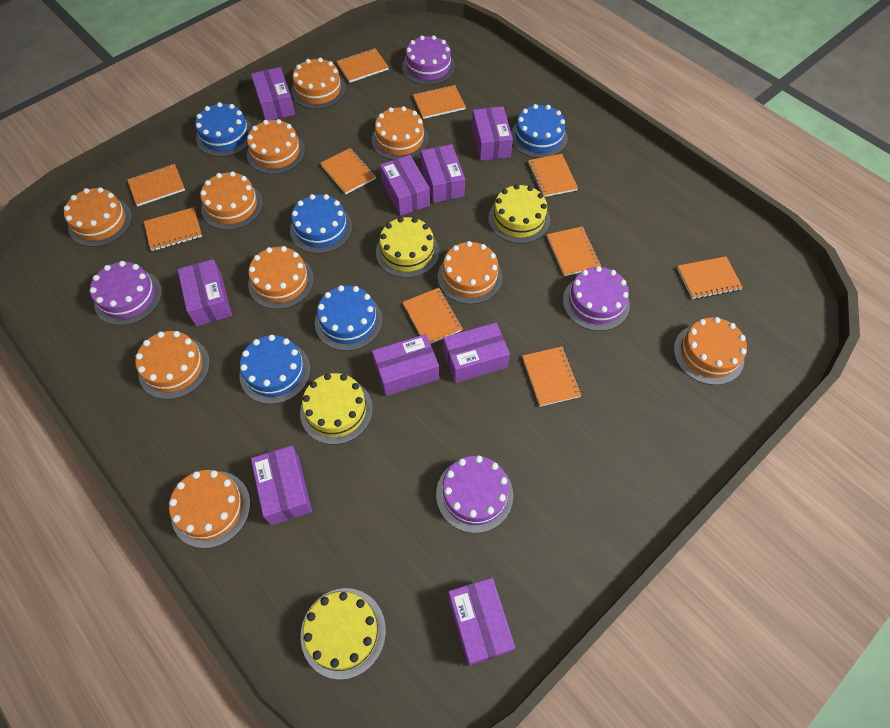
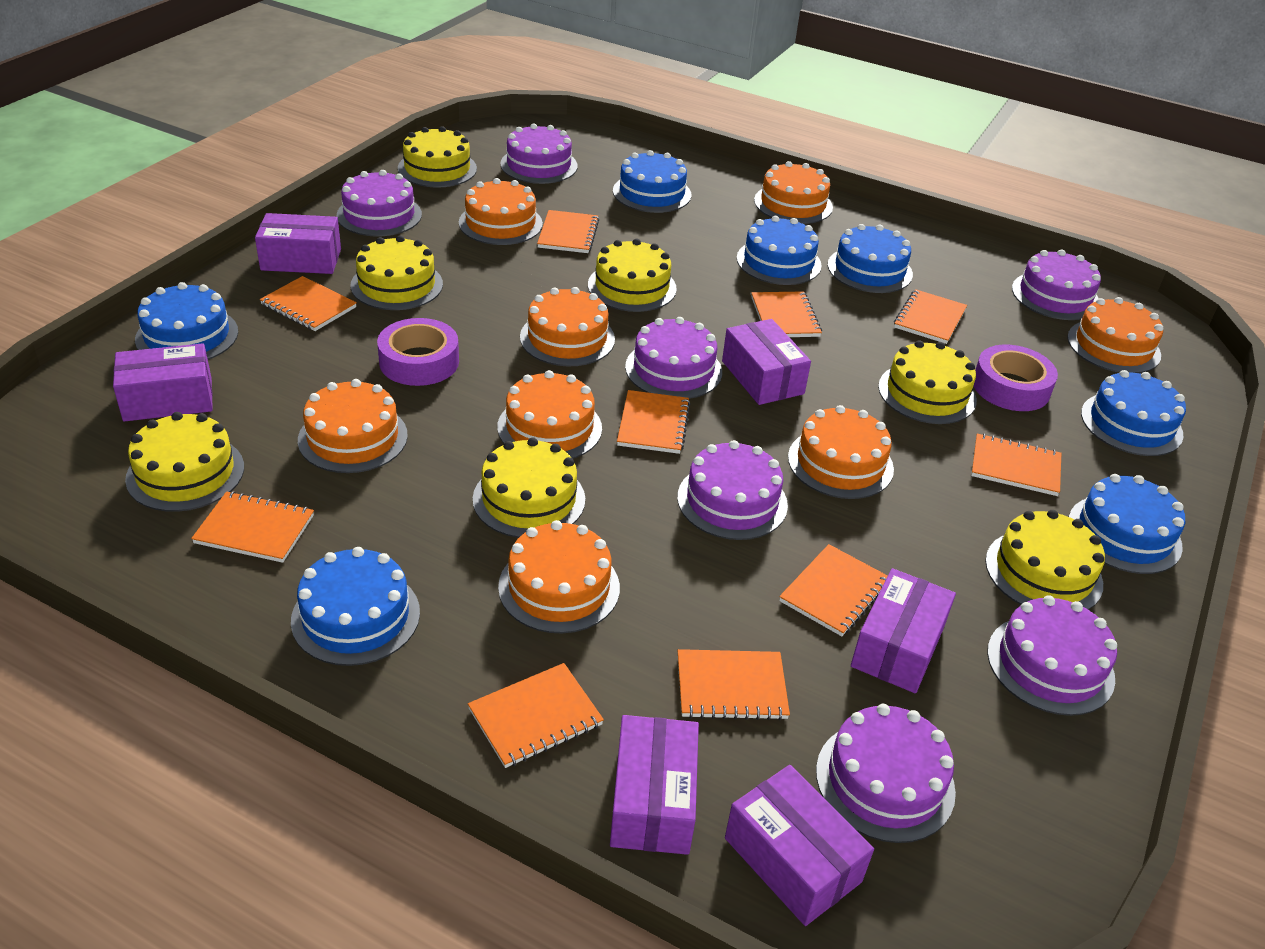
blue cake: 5 -> 7
orange cake: 10 -> 8
purple box: 9 -> 6
purple cake: 4 -> 7
purple tape: 0 -> 2
yellow cake: 4 -> 7

